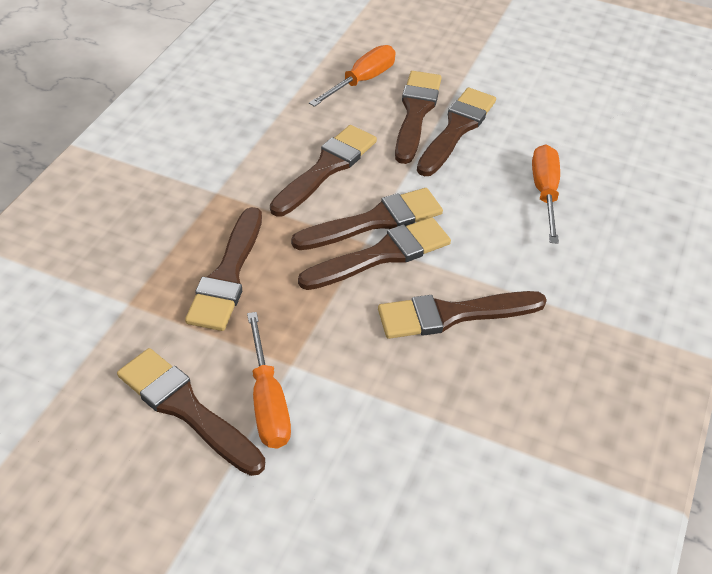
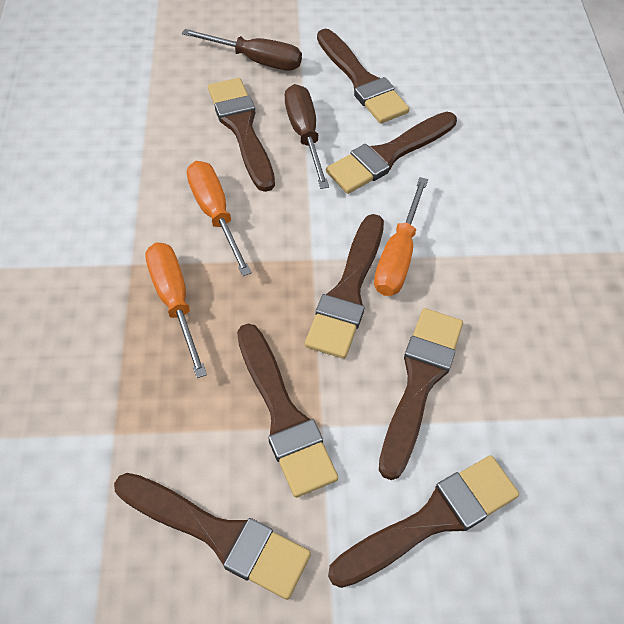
brown screwdriver: 0 -> 2

